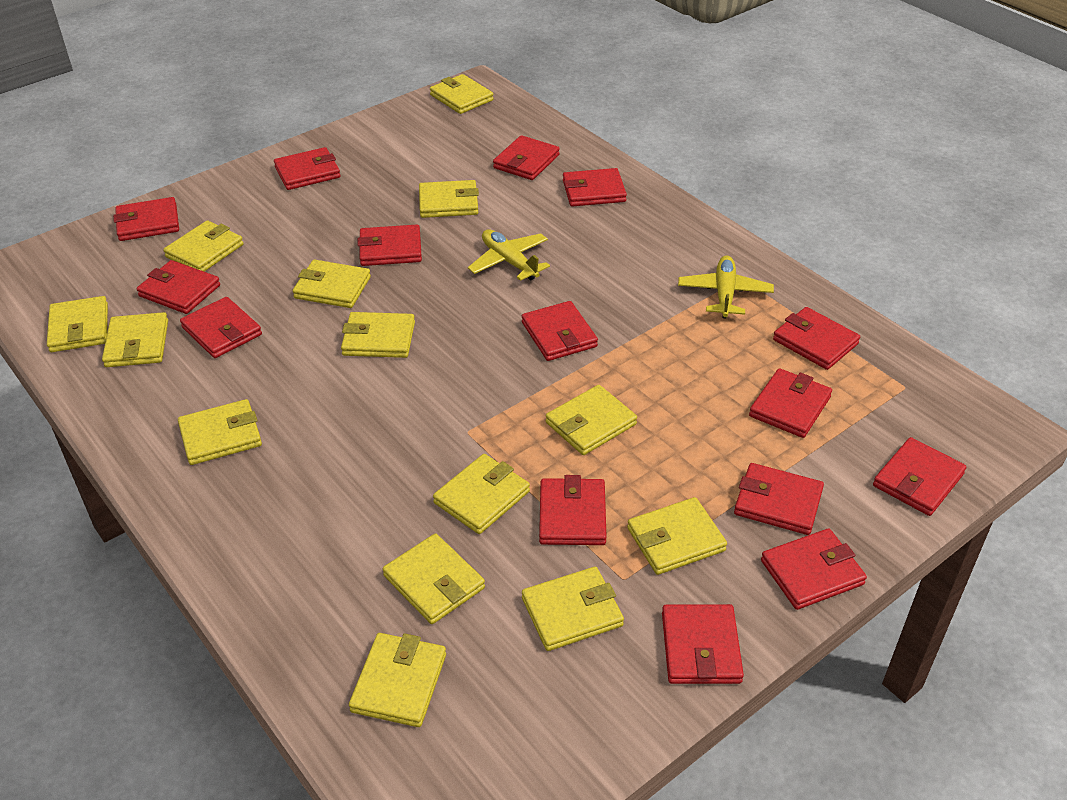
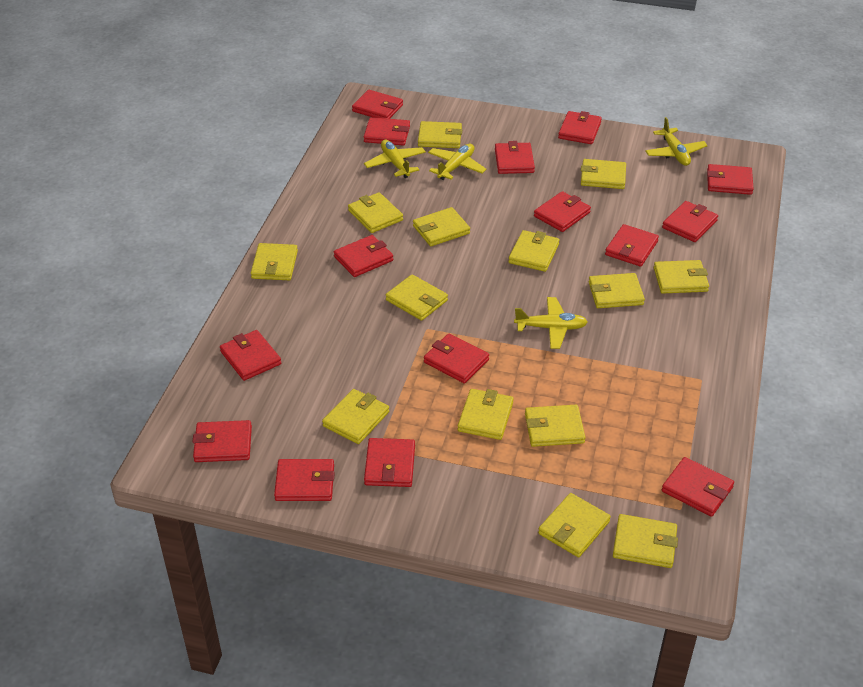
yellow plane: 2 -> 4

